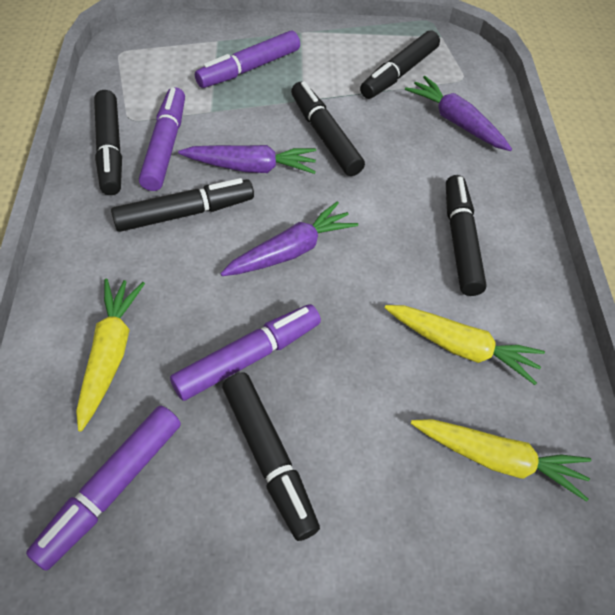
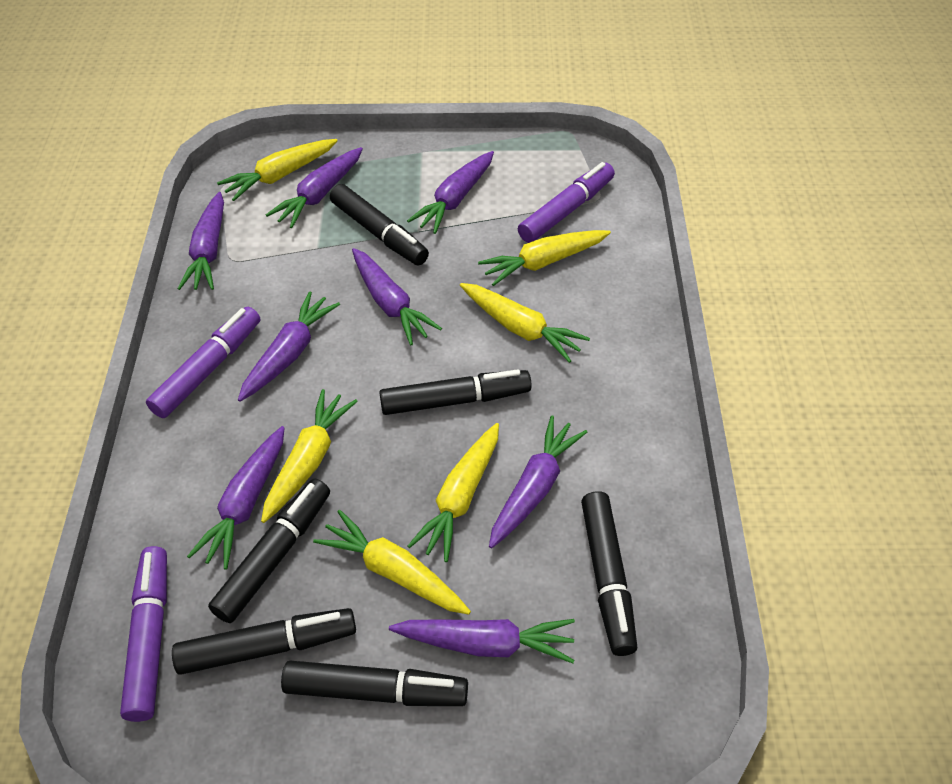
purple carrot: 3 -> 8
purple marker: 4 -> 3
yellow carrot: 3 -> 6

